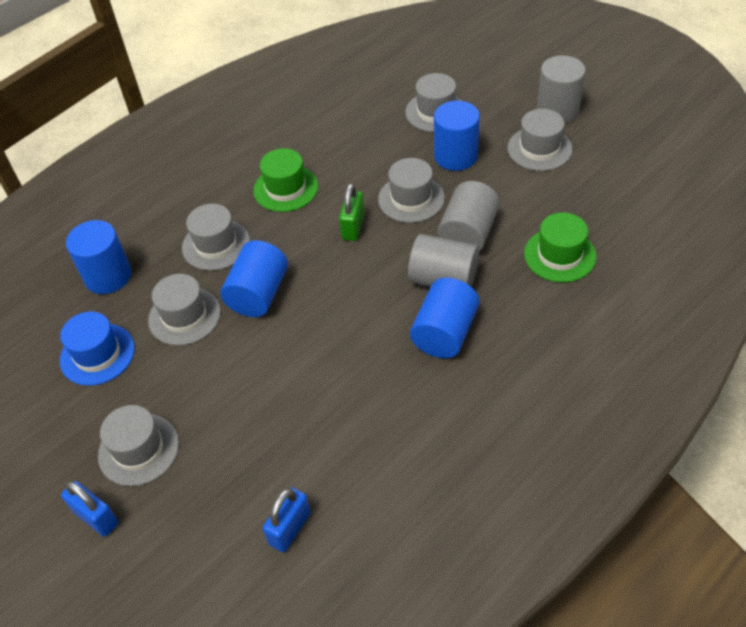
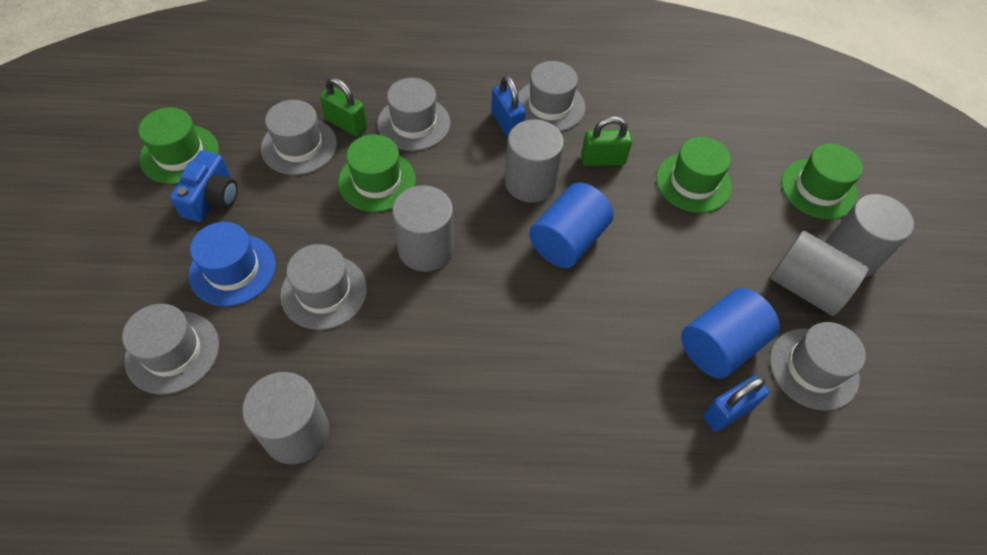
blue camera: 0 -> 1
blue cylinder: 4 -> 2
green hat: 2 -> 4
green padlock: 1 -> 2
grey cylinder: 3 -> 5

